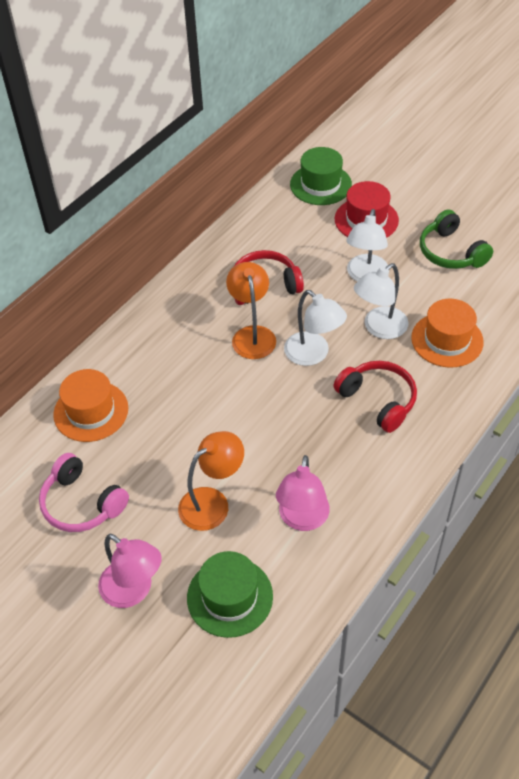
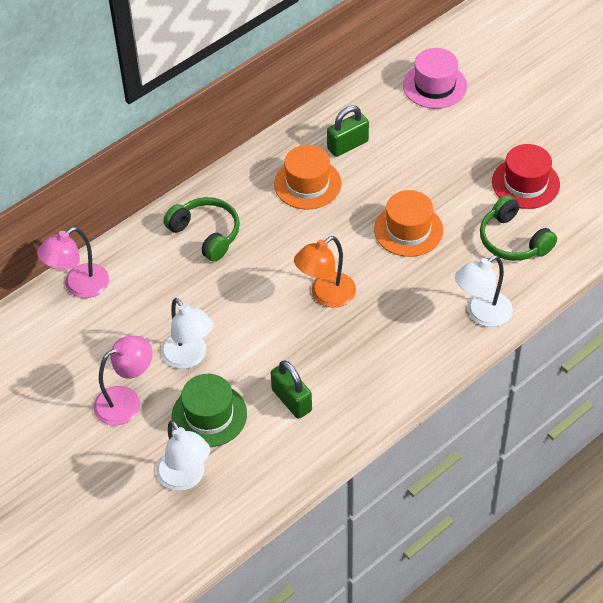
green hat: 2 -> 1
green headphones: 1 -> 2
green padlock: 0 -> 2
orange lamp: 2 -> 1
pink hat: 0 -> 1
pink headphones: 1 -> 0
red headphones: 2 -> 0

